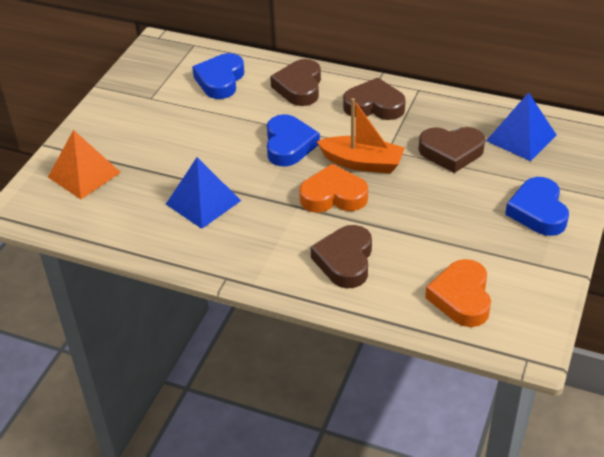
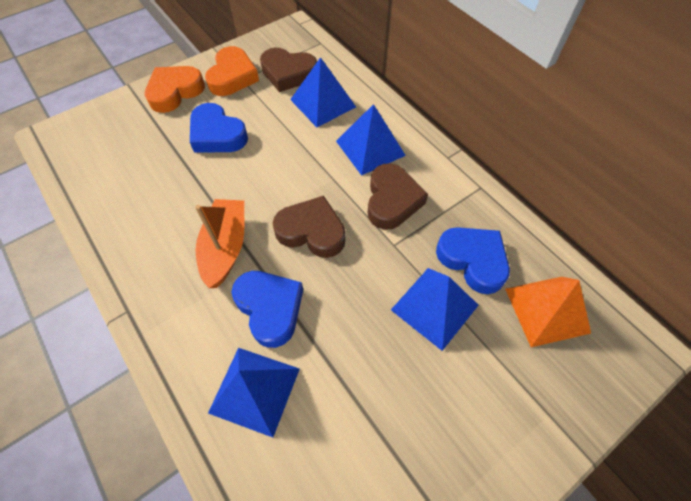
blue pyramid: 2 -> 4
brown heart: 4 -> 3

